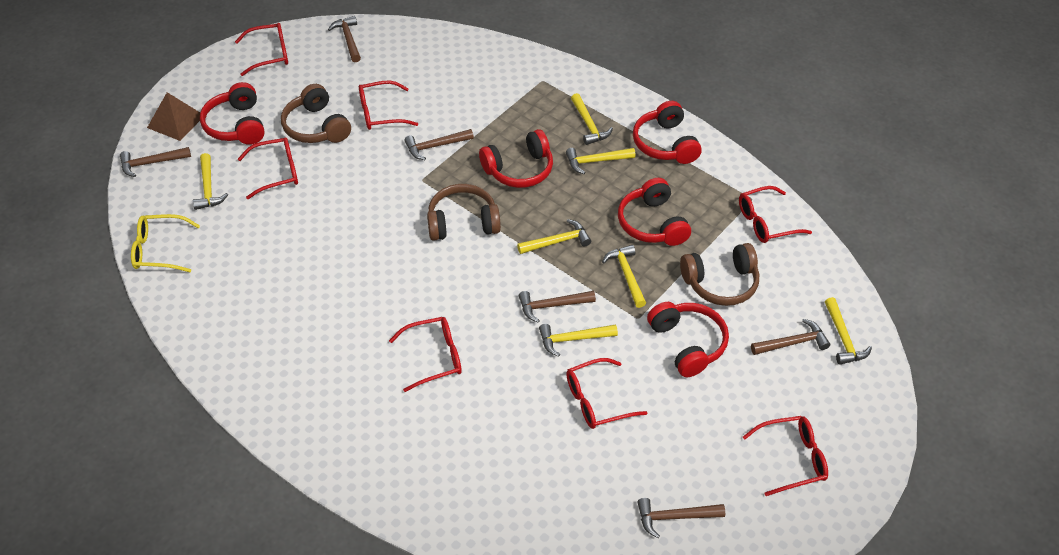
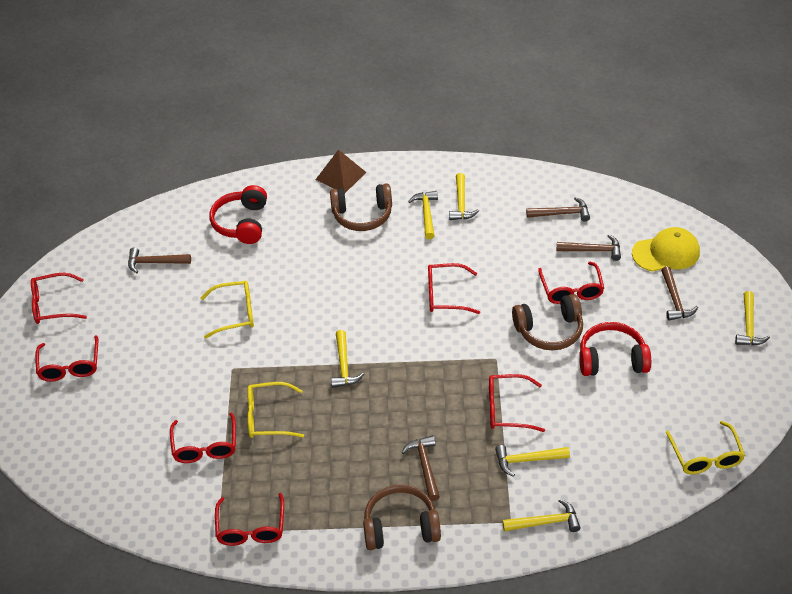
brown hammer: 6 -> 5
red headphones: 5 -> 2
yellow cap: 0 -> 1
yellow glasses: 1 -> 3
yellow hammer: 7 -> 6

